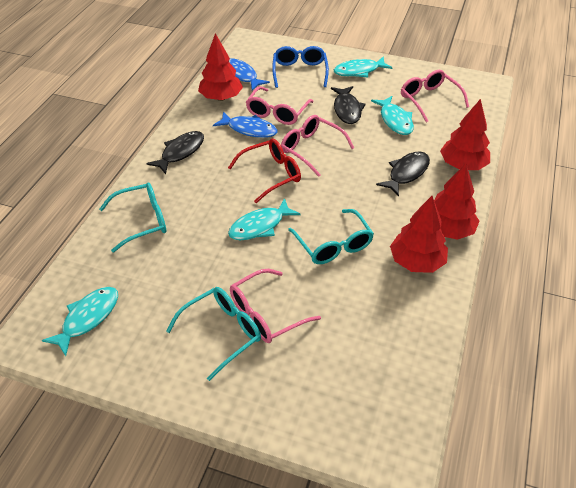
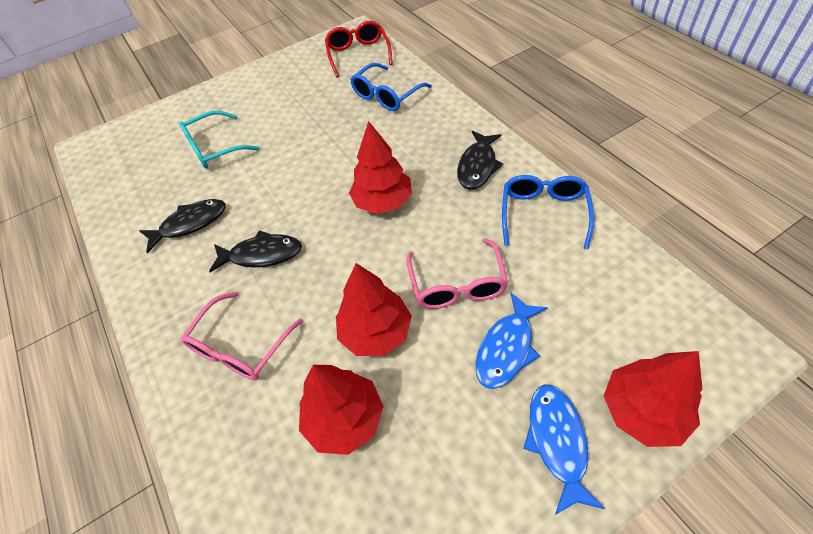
blue glasses: 1 -> 2
pink glasses: 4 -> 2
turquoise fish: 4 -> 0
turquoise glasses: 3 -> 1

